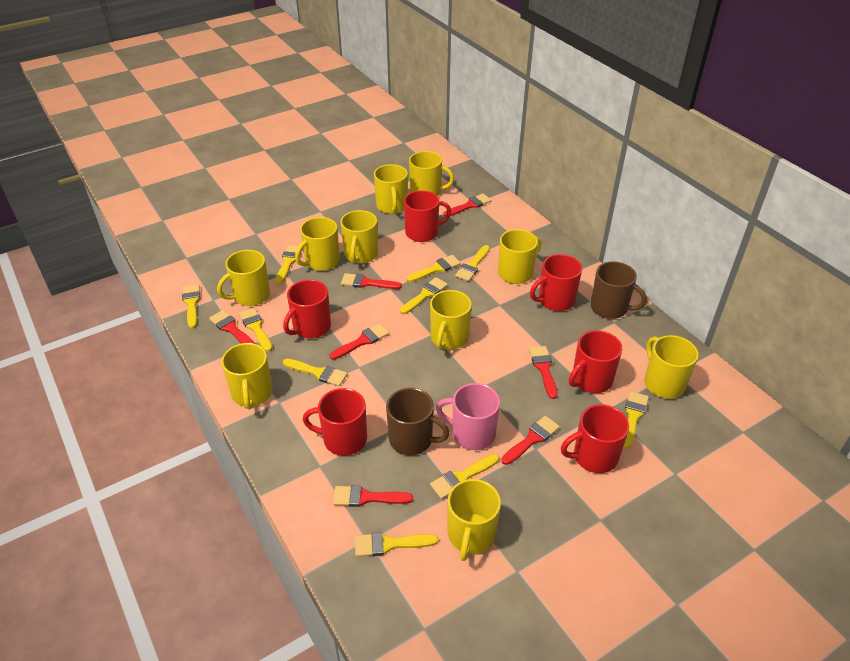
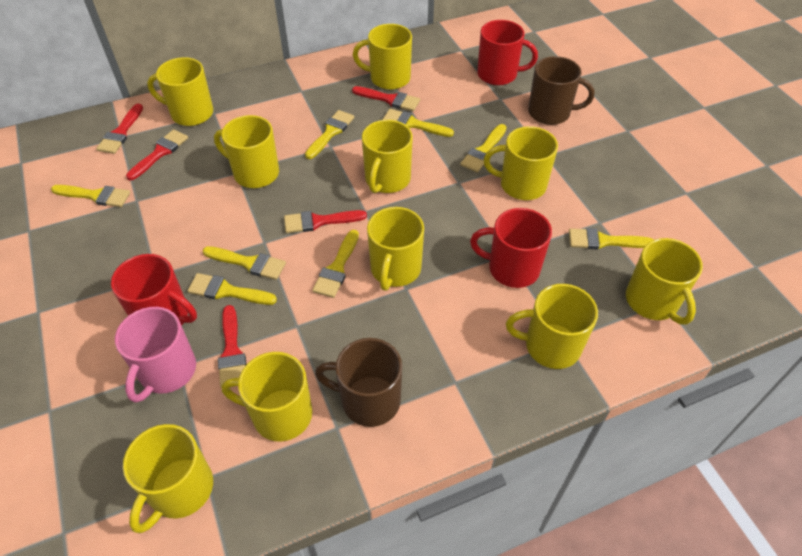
red brush: 7 -> 5
red mug: 6 -> 3
yellow brush: 10 -> 8

